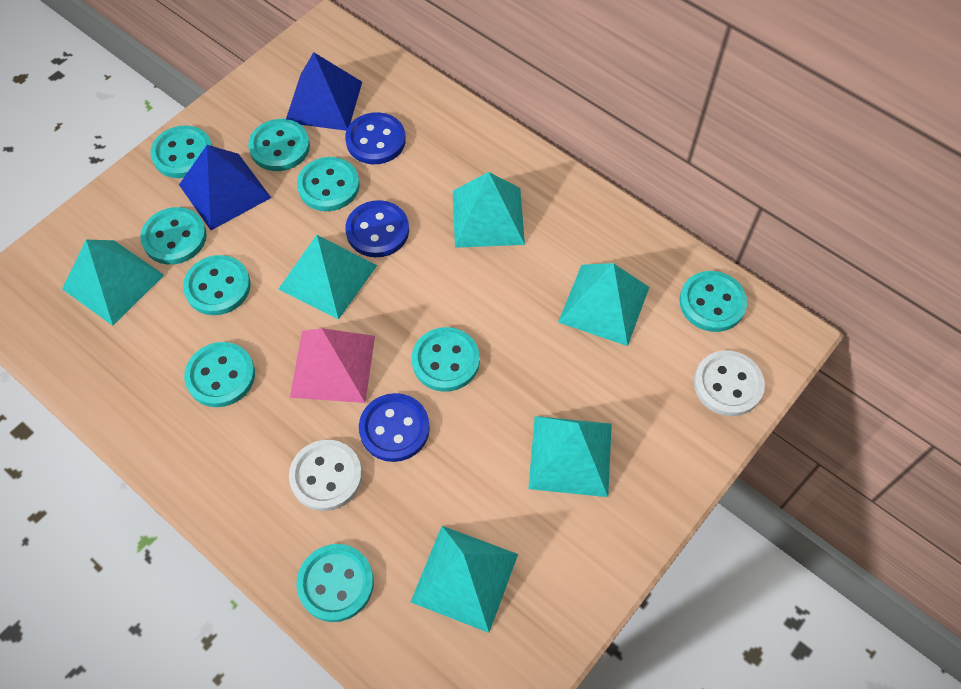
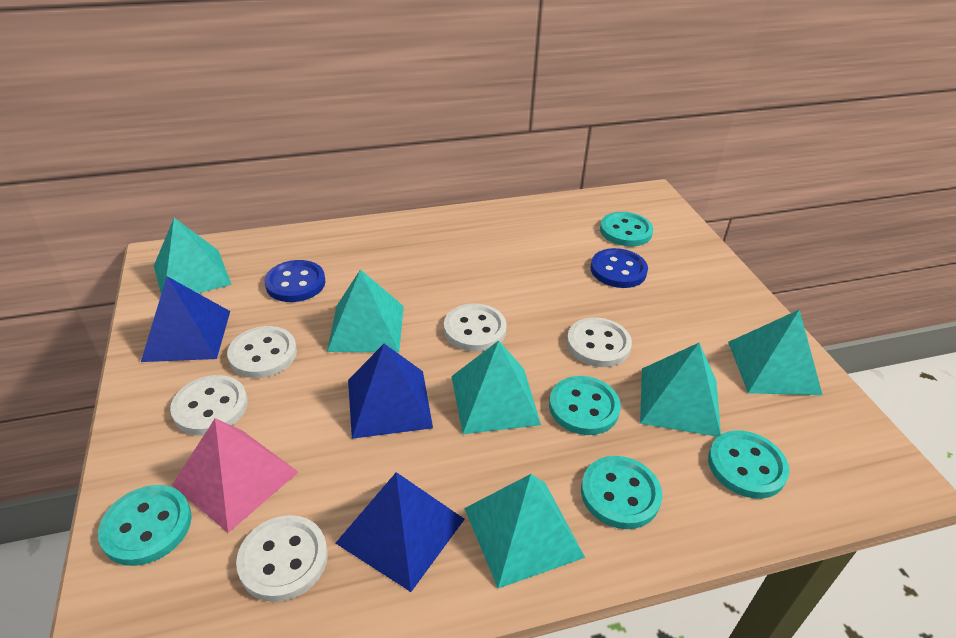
blue button: 3 -> 2
blue pyramid: 2 -> 3
turquoise button: 9 -> 5
white button: 2 -> 5

